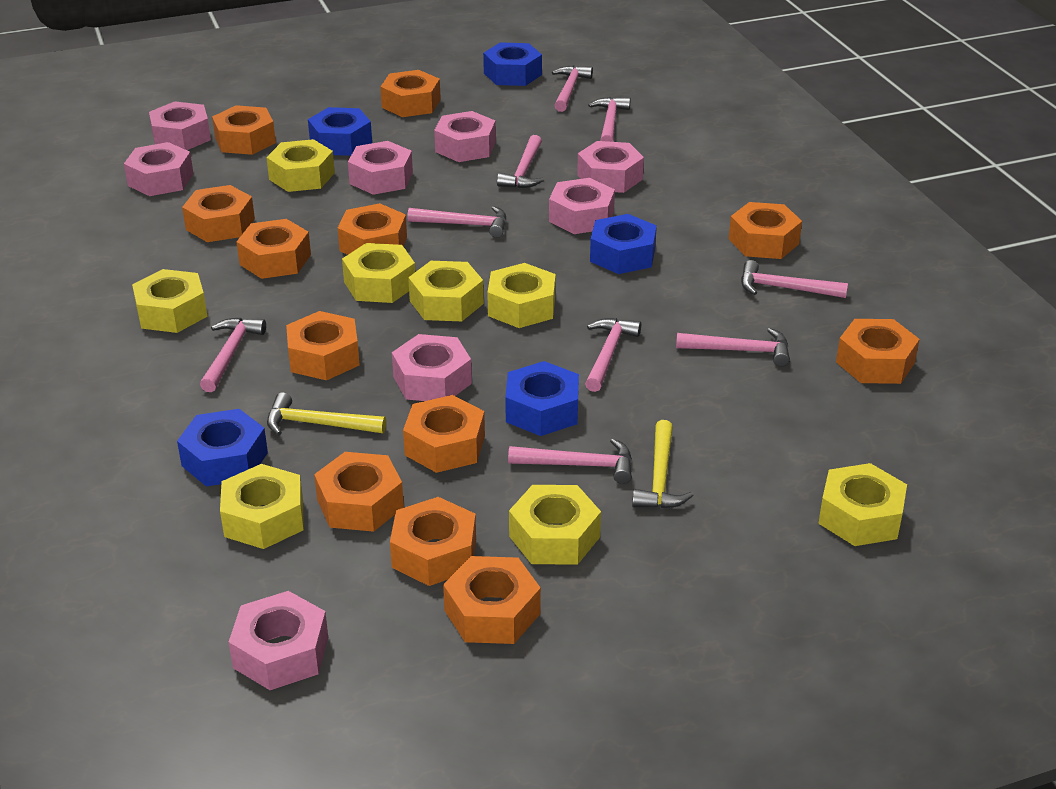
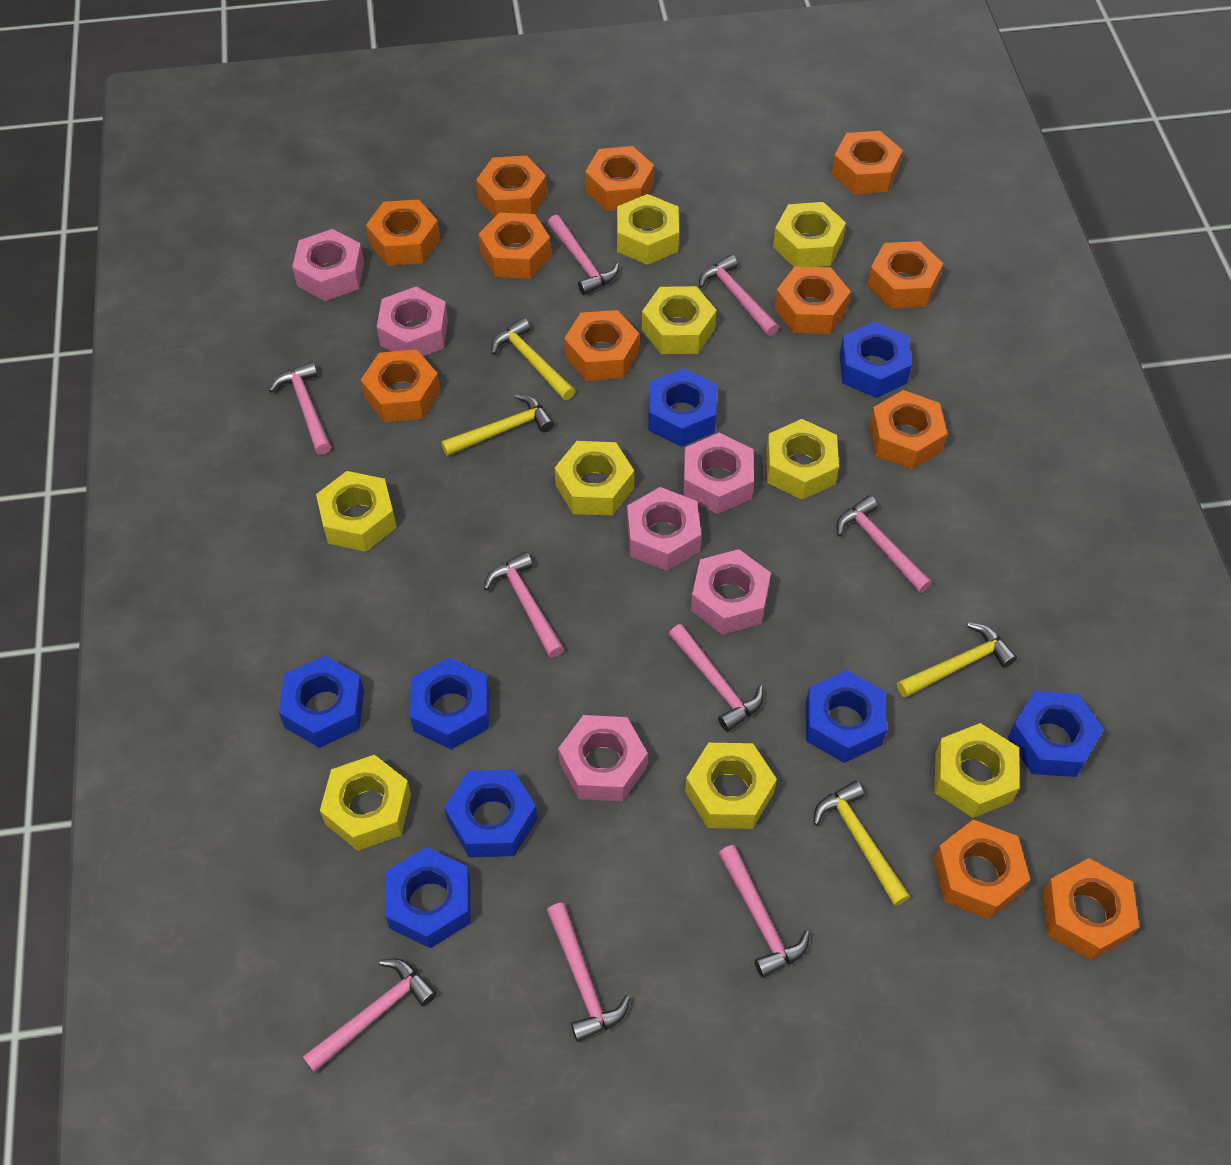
blue nut: 5 -> 8
pink nut: 8 -> 6
yellow hammer: 2 -> 4
yellow nut: 8 -> 9

